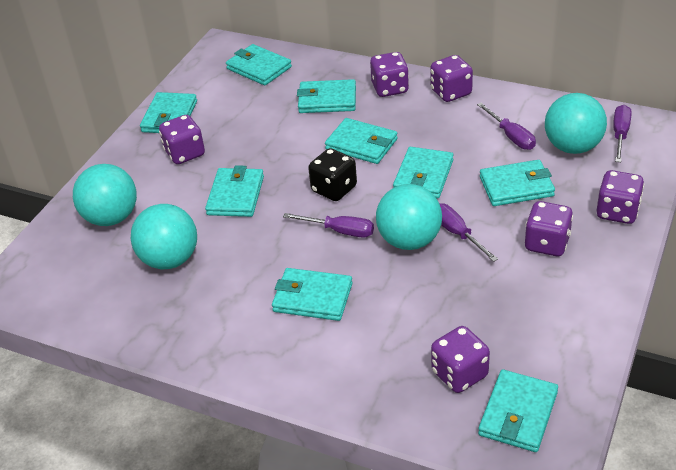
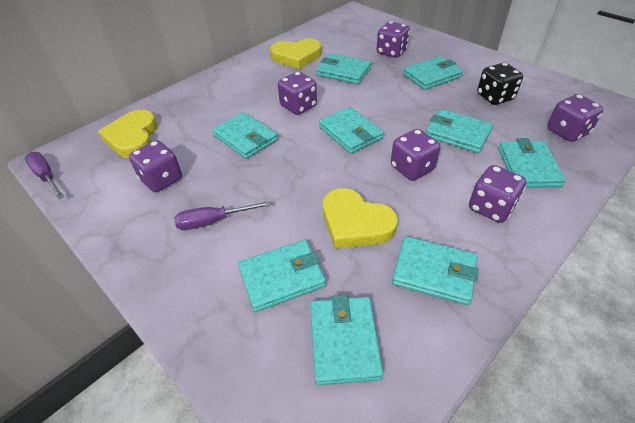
purple screwdriver: 4 -> 2
turquoise ball: 4 -> 0
yellow heart: 0 -> 3

